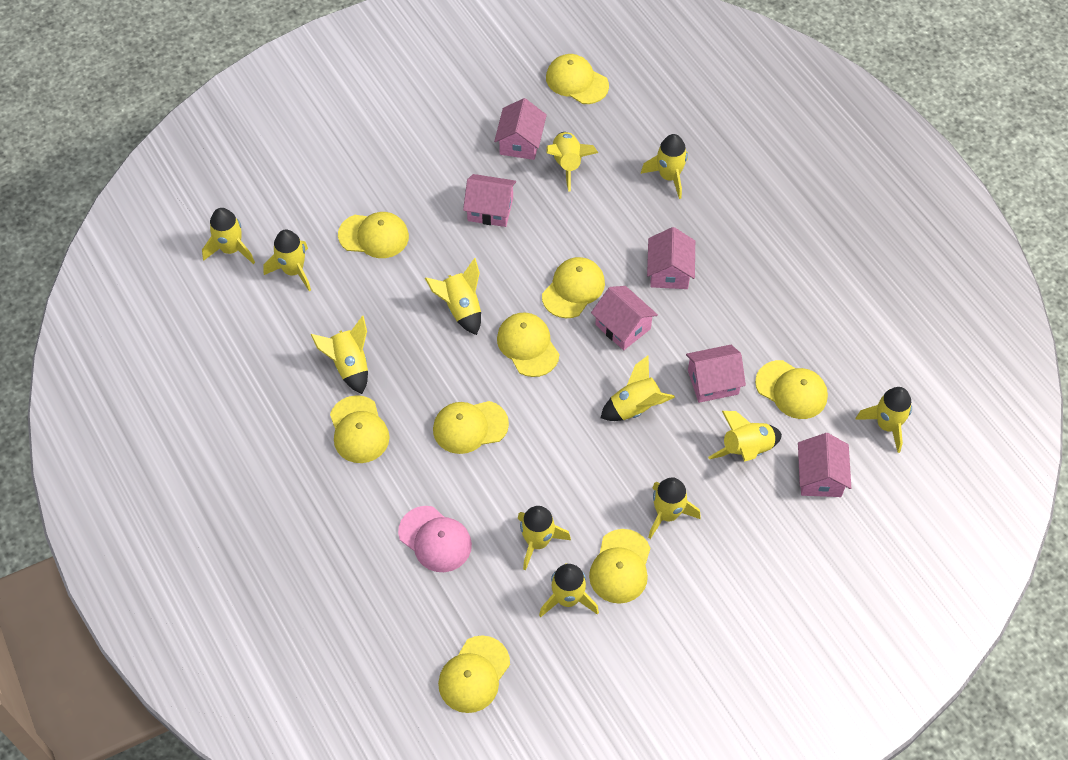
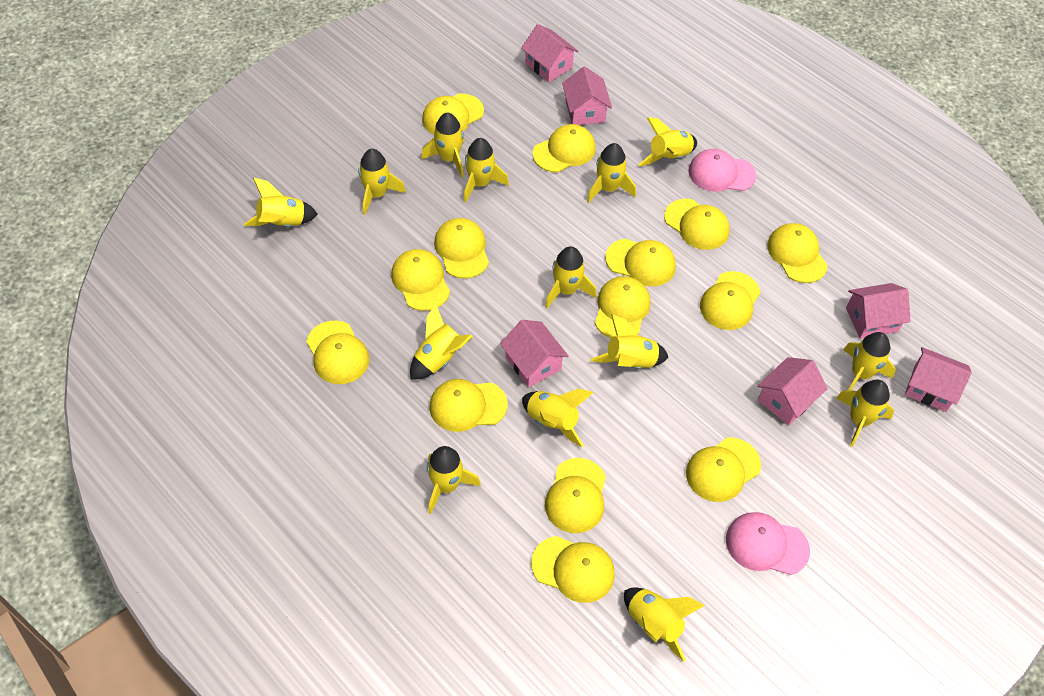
pink cap: 1 -> 2
yellow cap: 9 -> 14
yellow rocket: 12 -> 14

